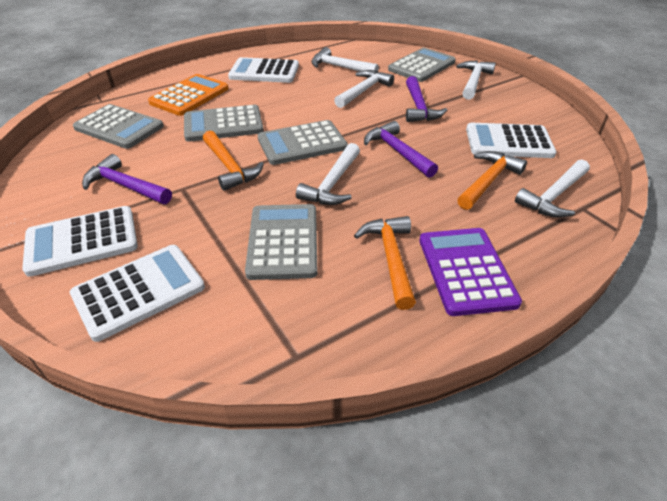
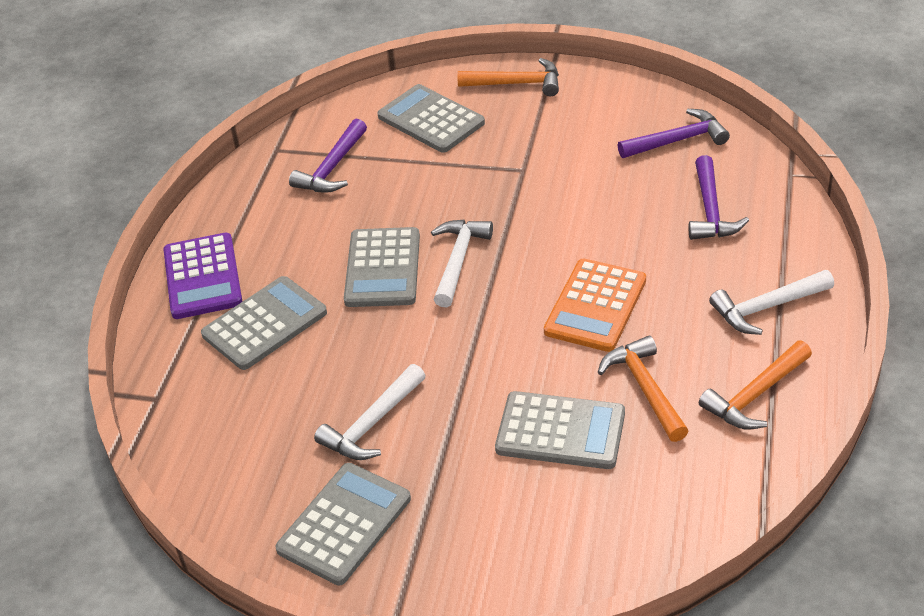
white calculator: 4 -> 0
white hammer: 5 -> 3

